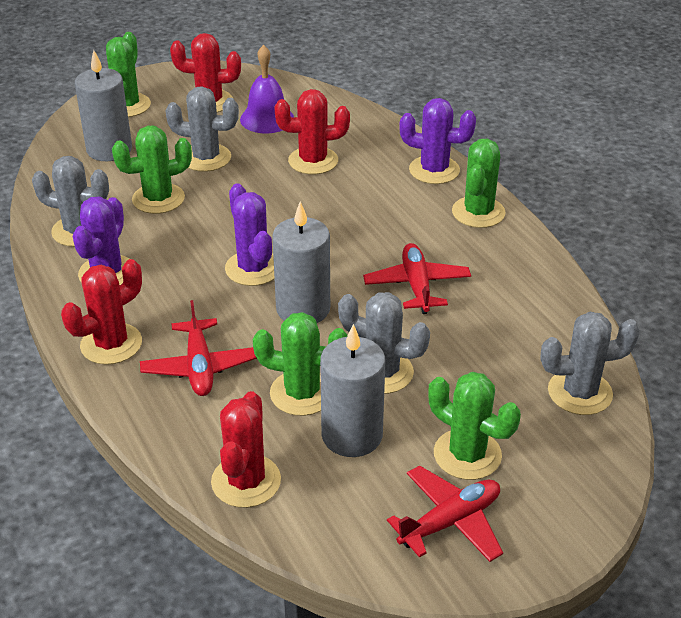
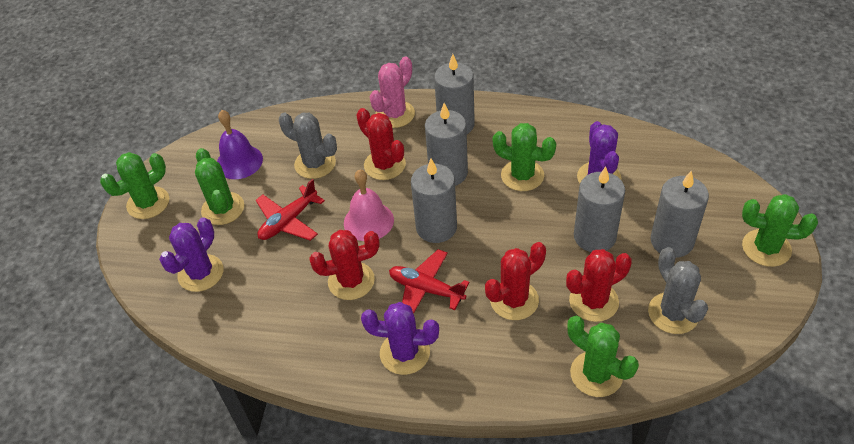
grey cactus: 4 -> 2
grey candle: 3 -> 5
pink bell: 0 -> 1
pink cactus: 0 -> 1
red plane: 3 -> 2

